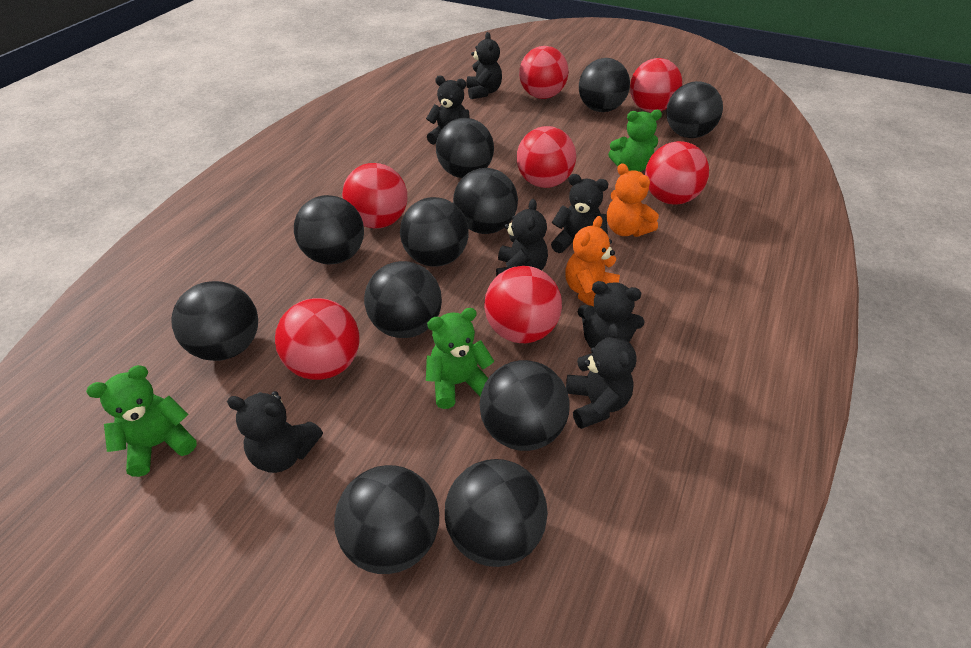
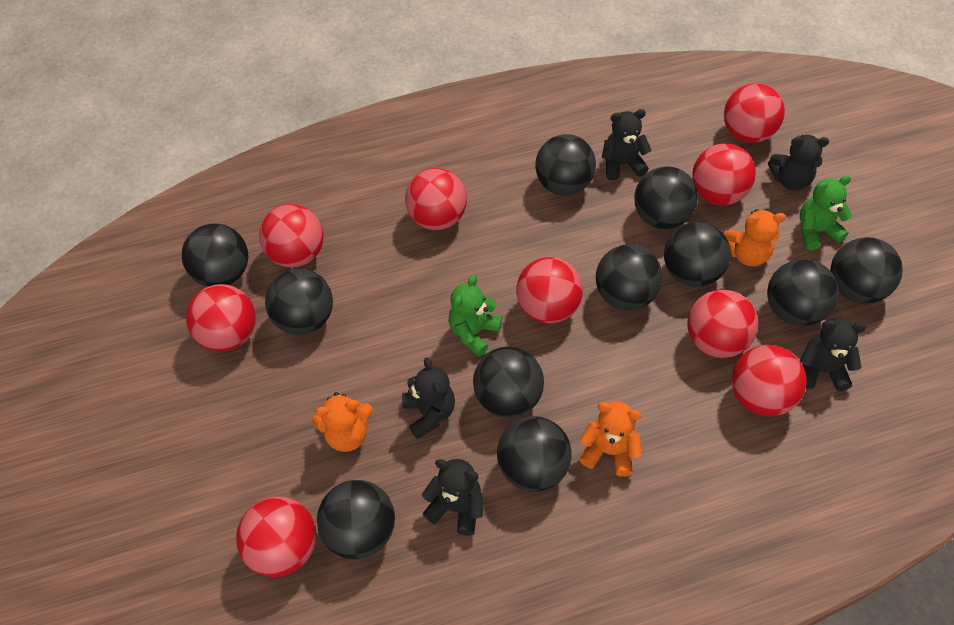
black teddy bear: 7 -> 5
green teddy bear: 3 -> 2
orange teddy bear: 2 -> 3
red ball: 7 -> 9

